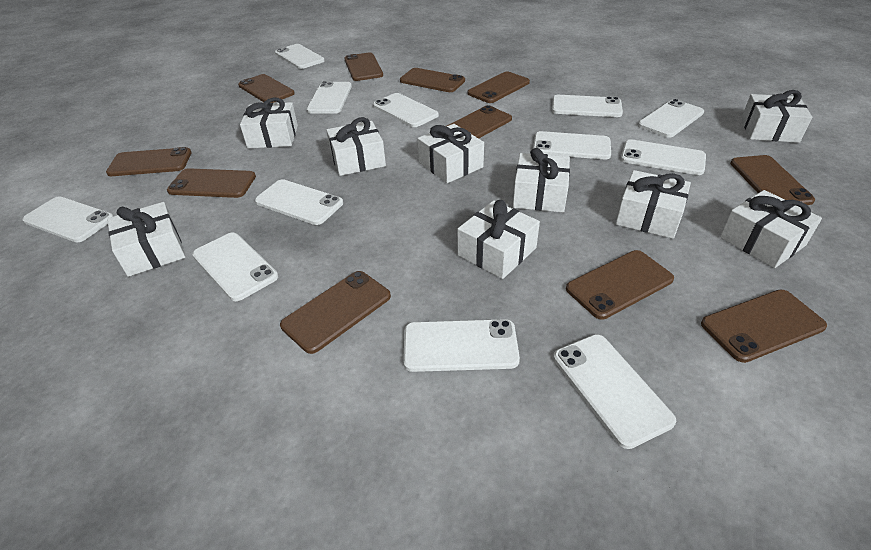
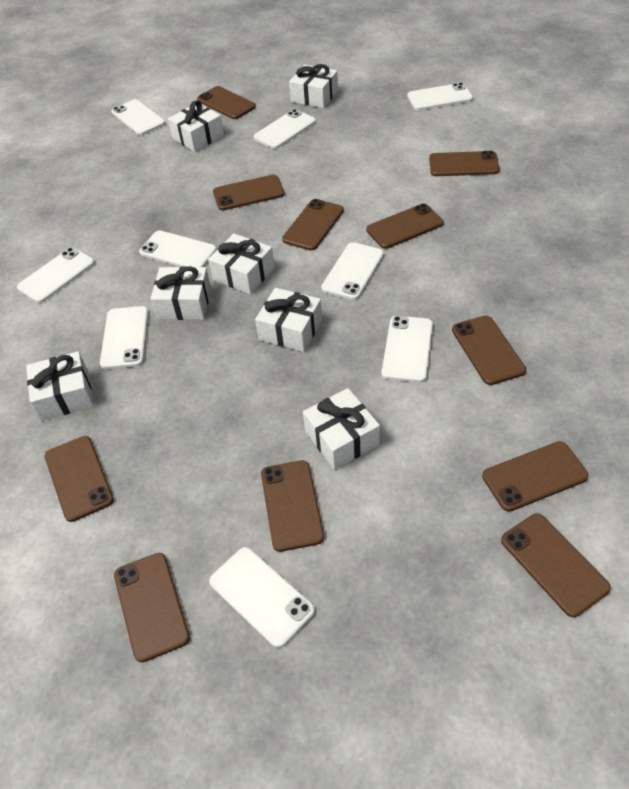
white gift: 9 -> 7
white phone: 12 -> 9

